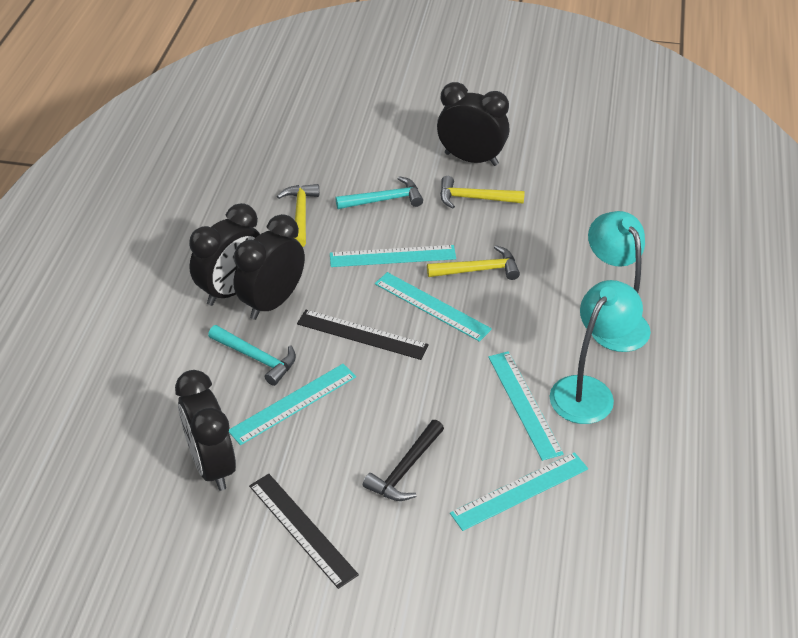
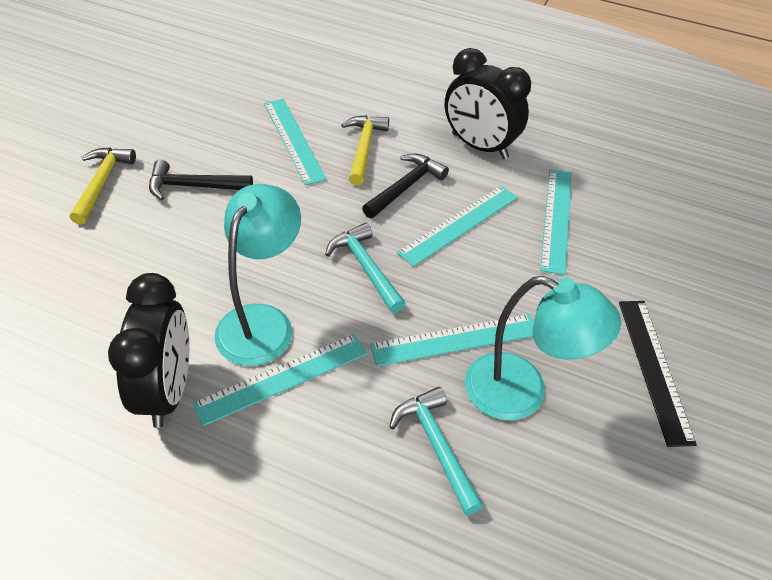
black clock: 4 -> 2
black hammer: 1 -> 2
black ruler: 2 -> 1
yellow hammer: 3 -> 2

